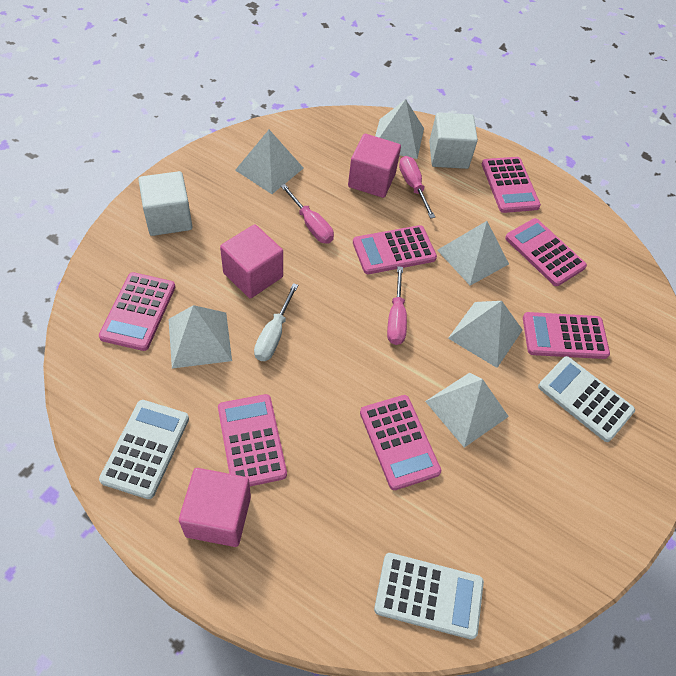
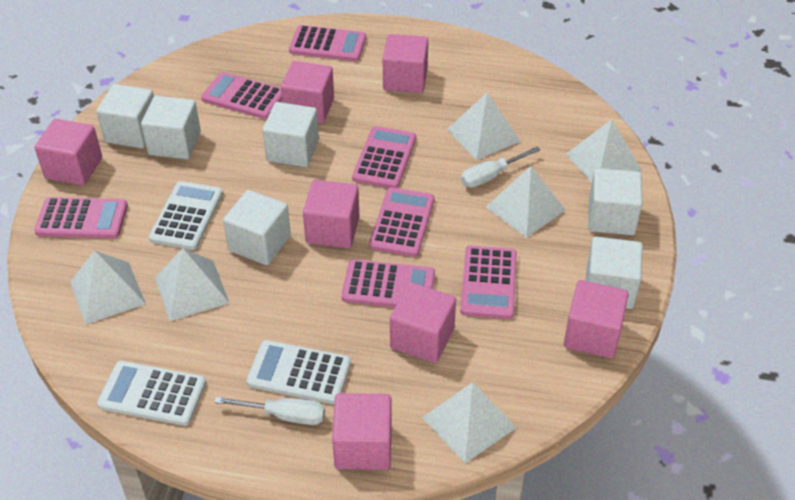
pink cube: 3 -> 7
pink screwdriver: 3 -> 0
white cube: 2 -> 6
white screwdriver: 1 -> 2

